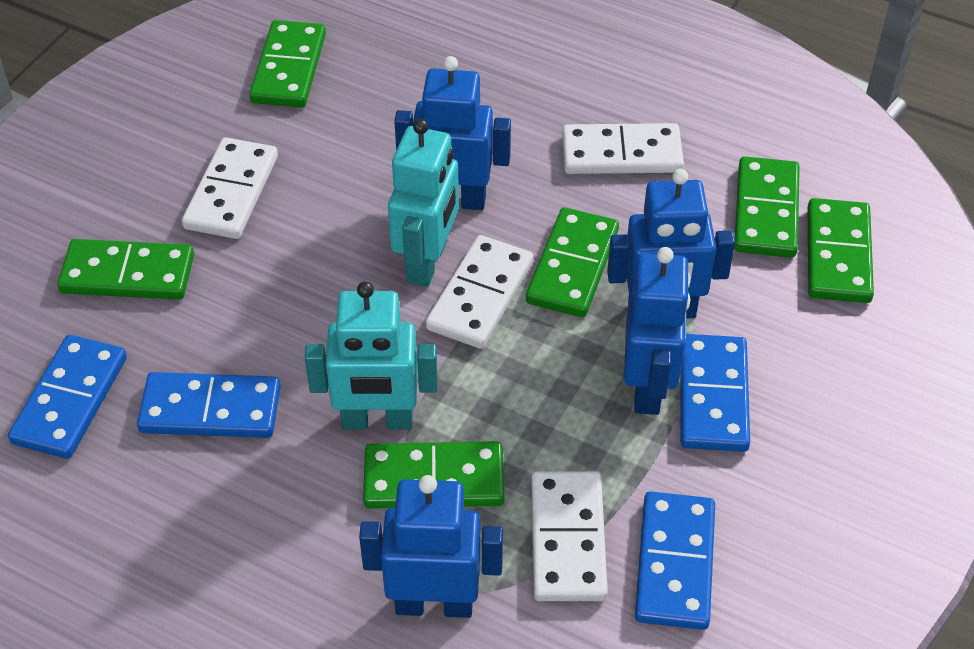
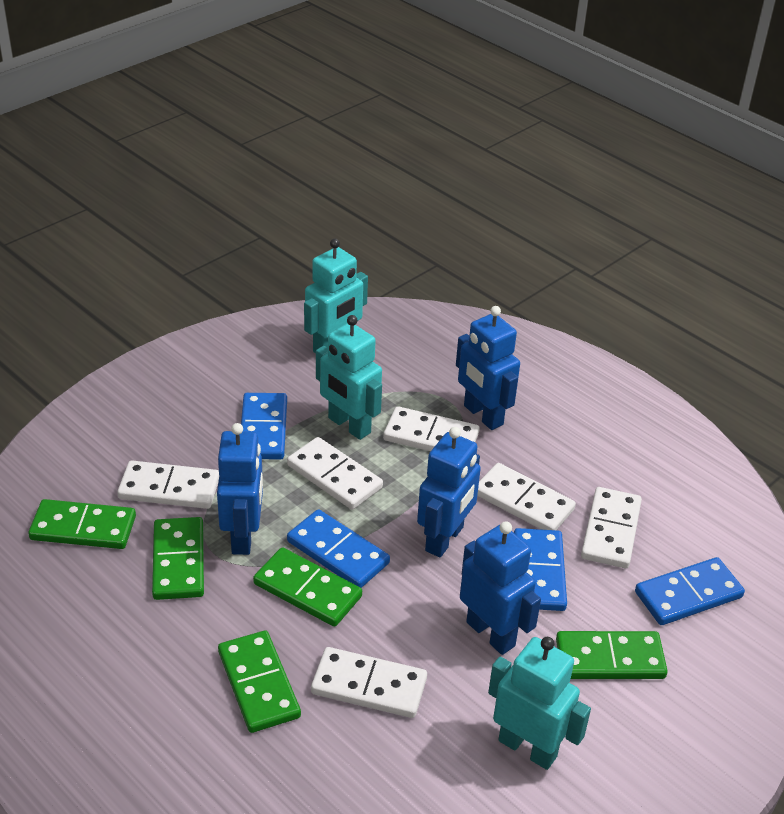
green domino: 6 -> 5
turquoise robot: 2 -> 3
white domino: 4 -> 6

